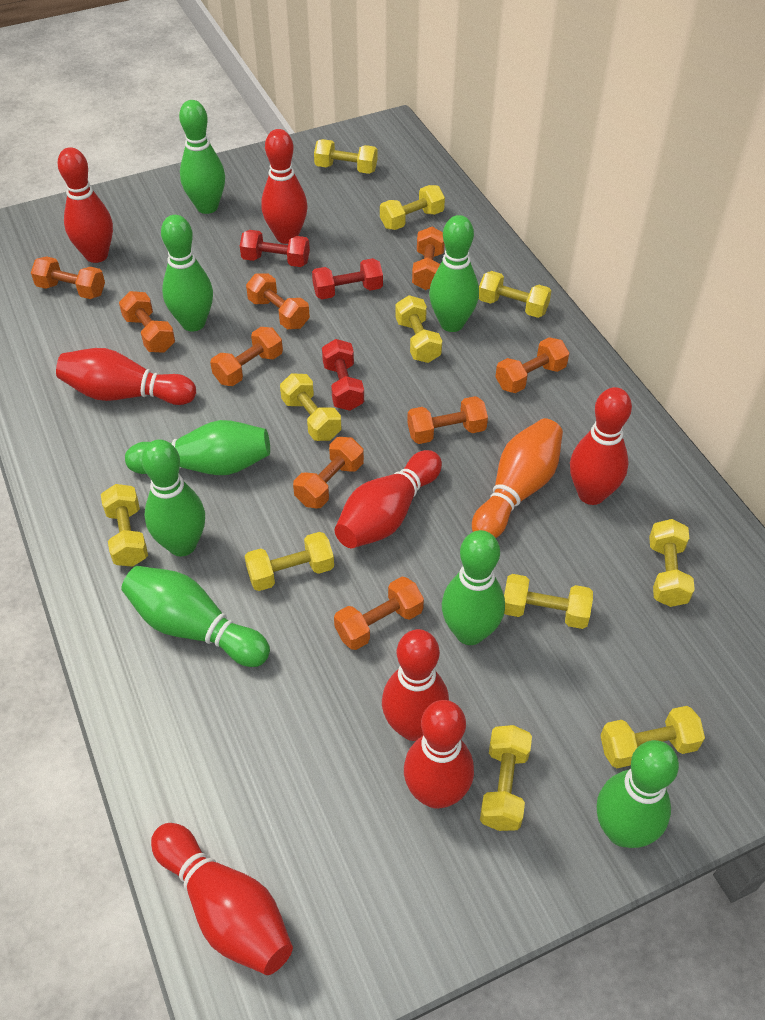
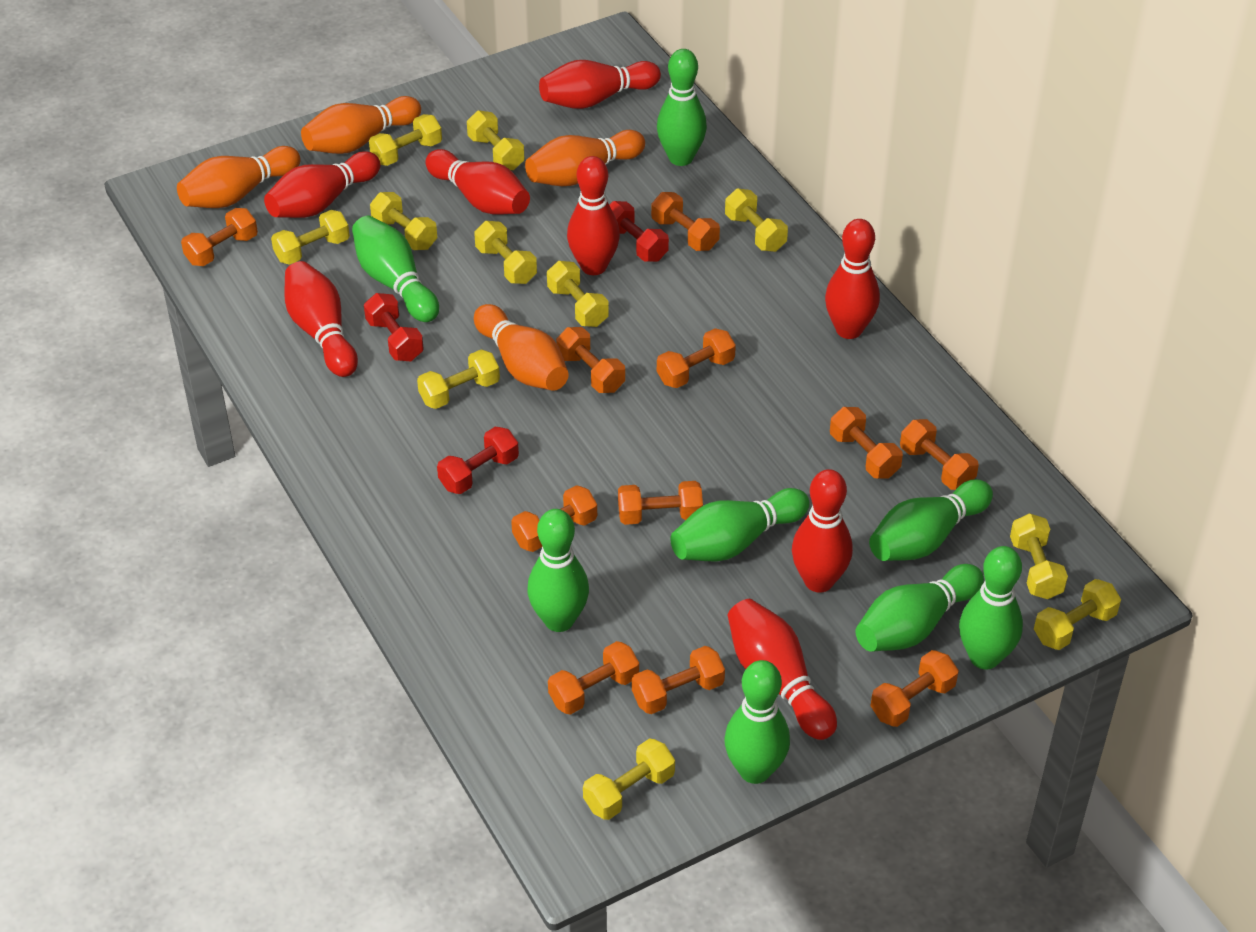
orange bowling pin: 1 -> 4
orange dumbbell: 9 -> 11

